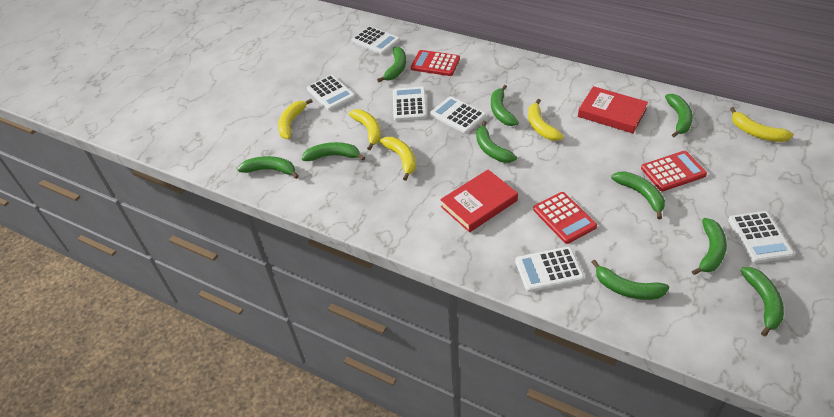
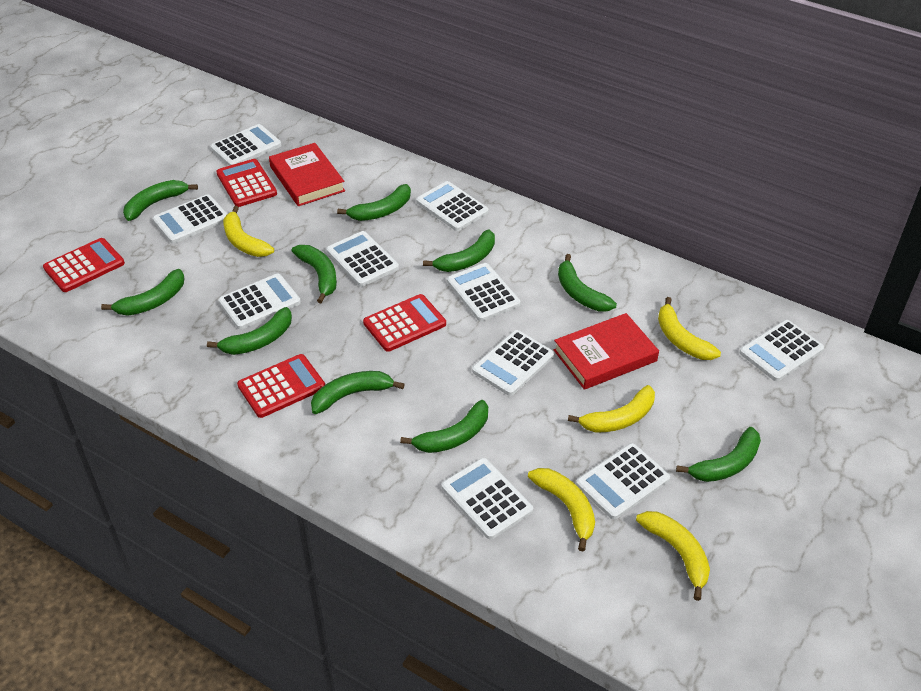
red calculator: 3 -> 4
white calculator: 6 -> 10

